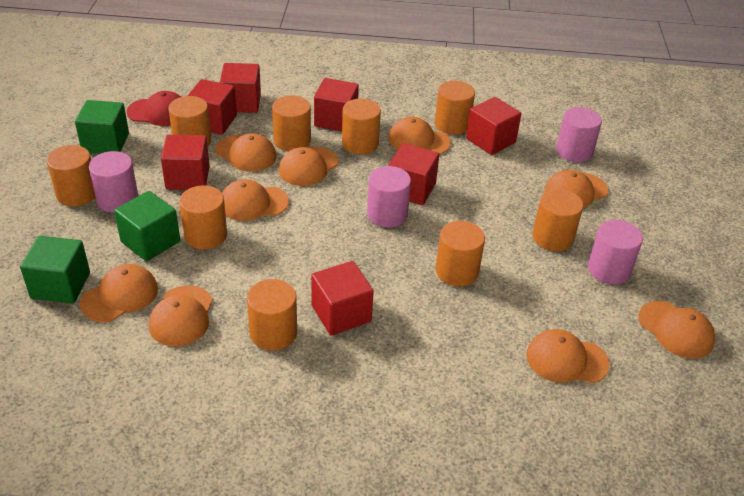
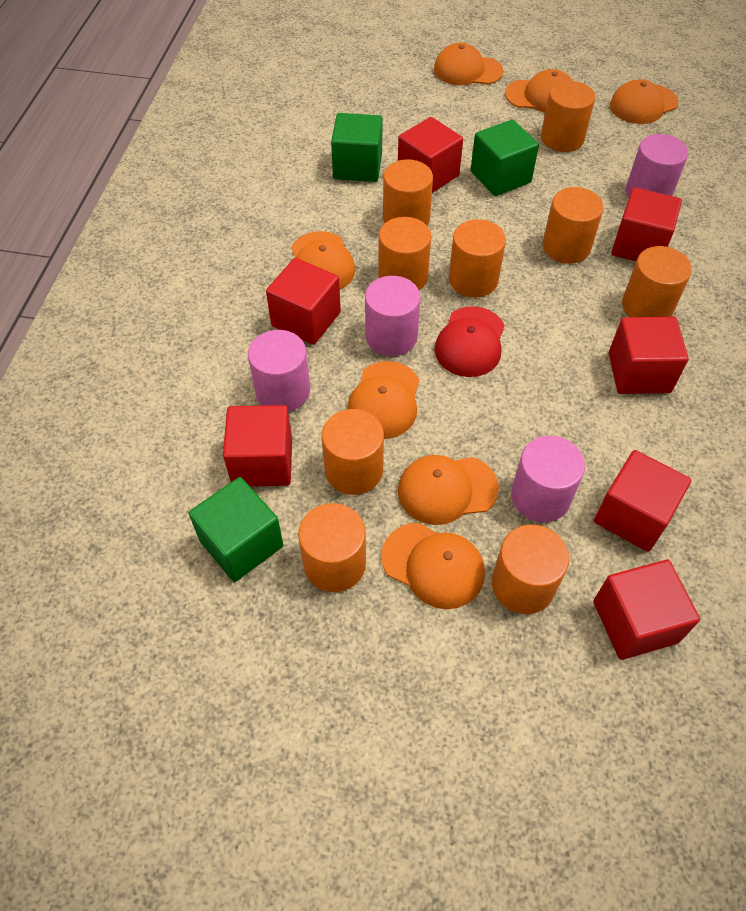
orange cap: 9 -> 7

